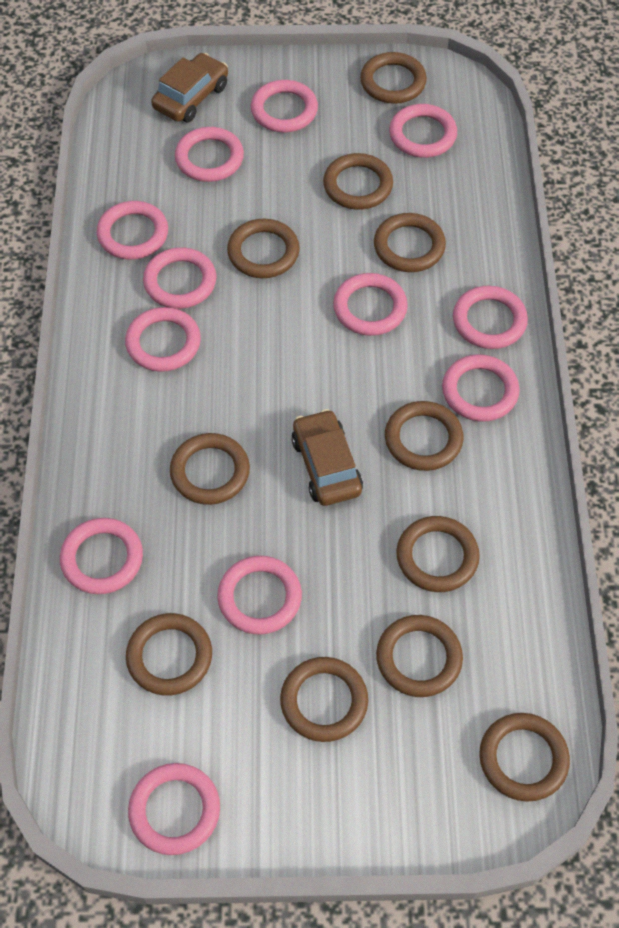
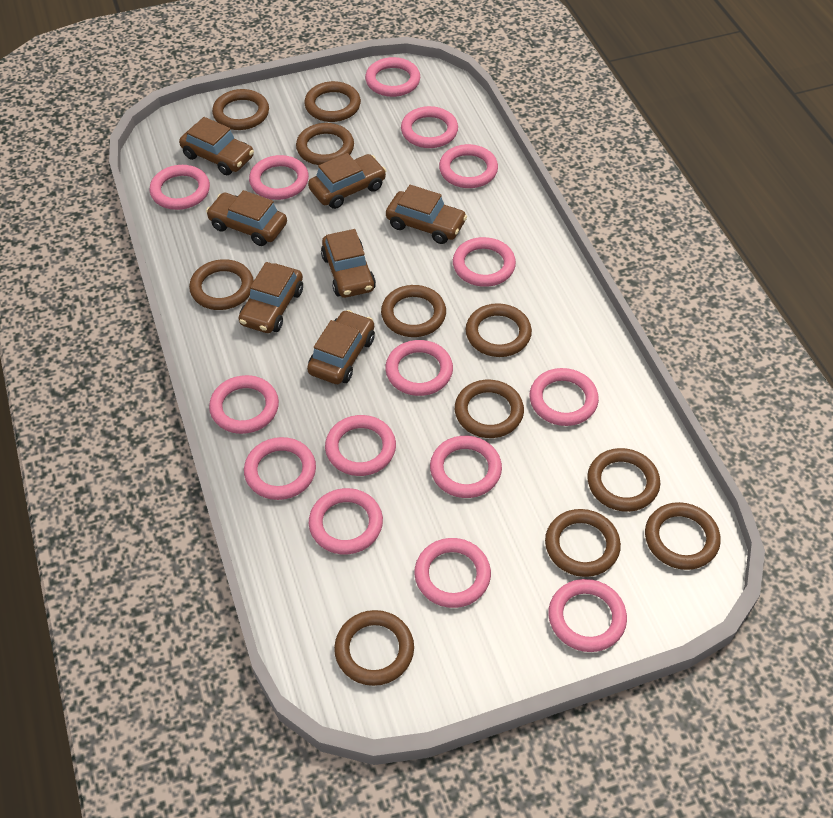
brown car: 2 -> 7
pink ring: 12 -> 15

